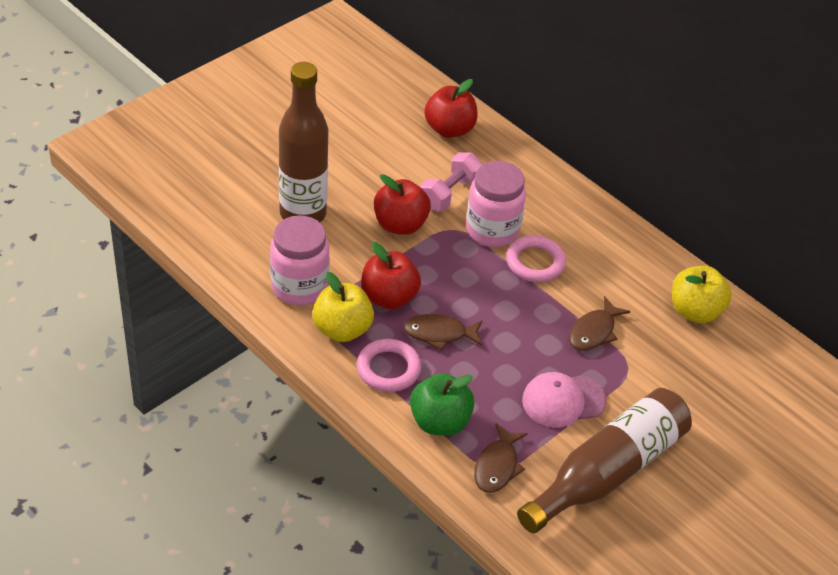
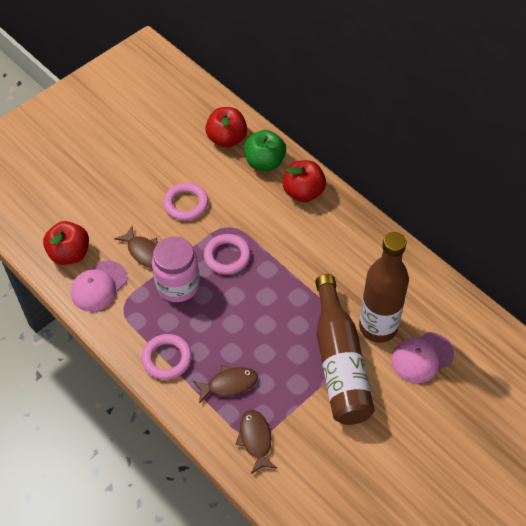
pink cap: 1 -> 2
pink dumbbell: 1 -> 0
pink jar: 2 -> 1
pink ring: 2 -> 3
yellow apple: 2 -> 0

